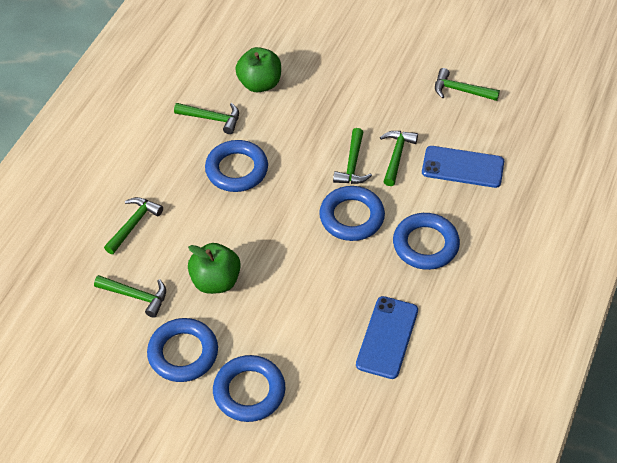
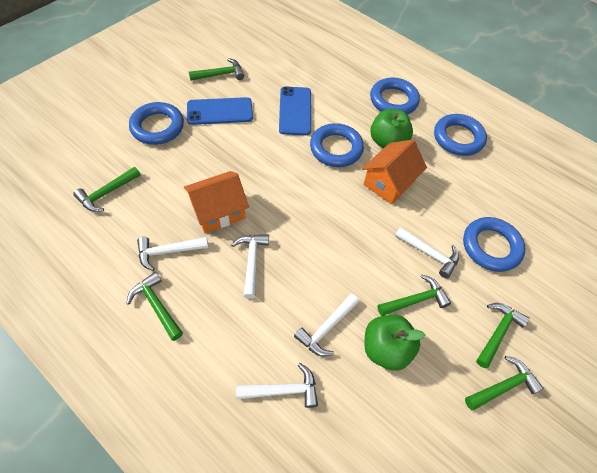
orange house: 0 -> 2
white hammer: 0 -> 5

